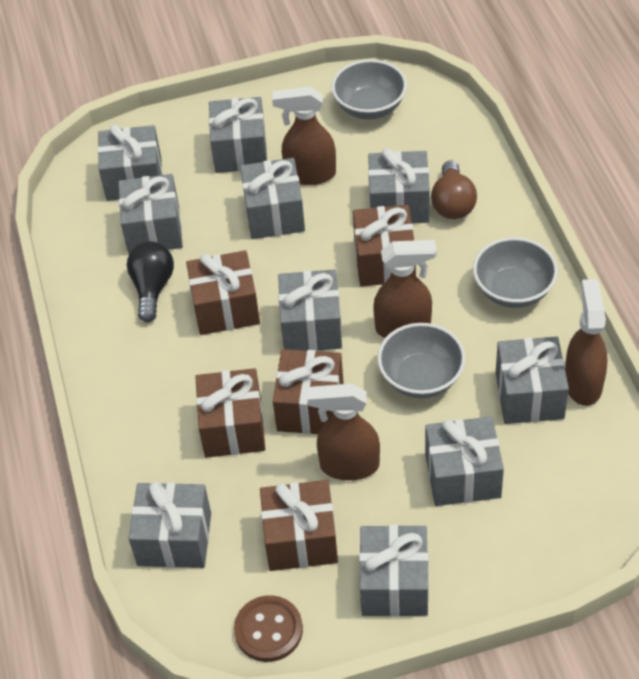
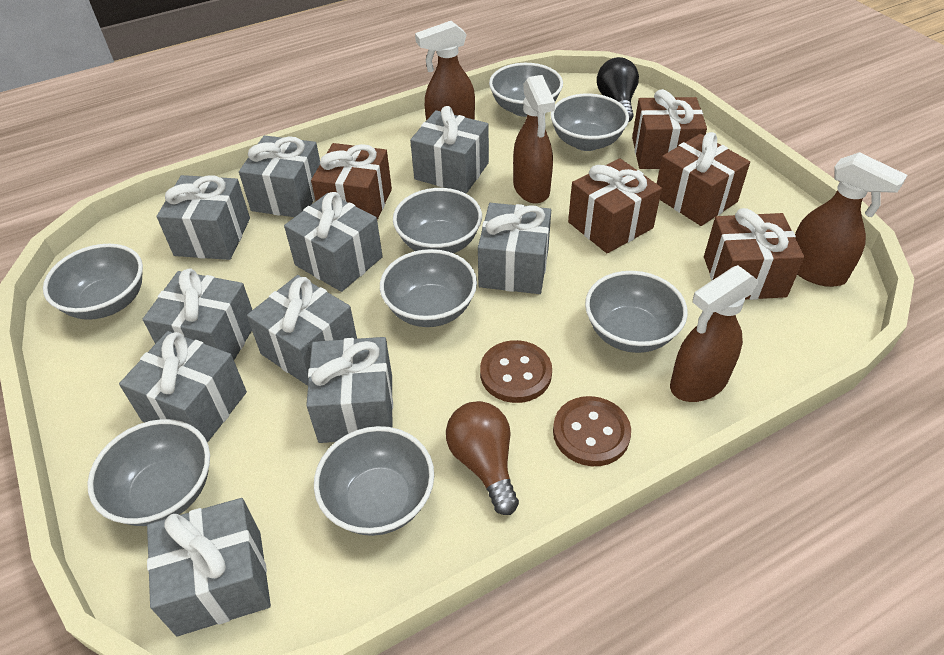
brown button: 1 -> 2
grey bowl: 3 -> 8

